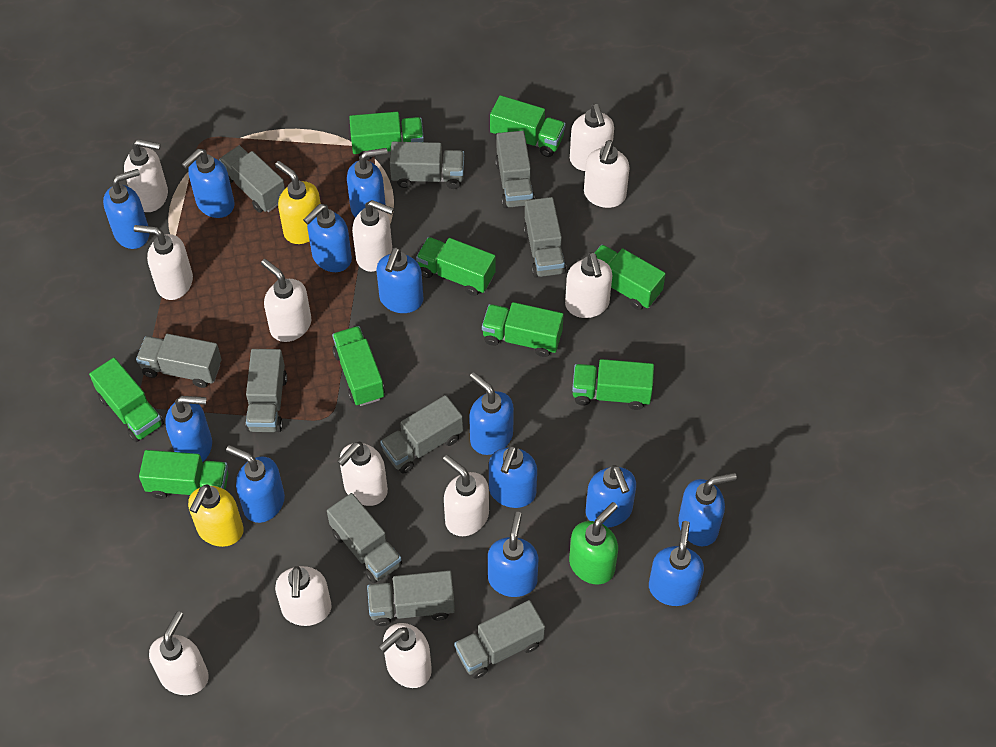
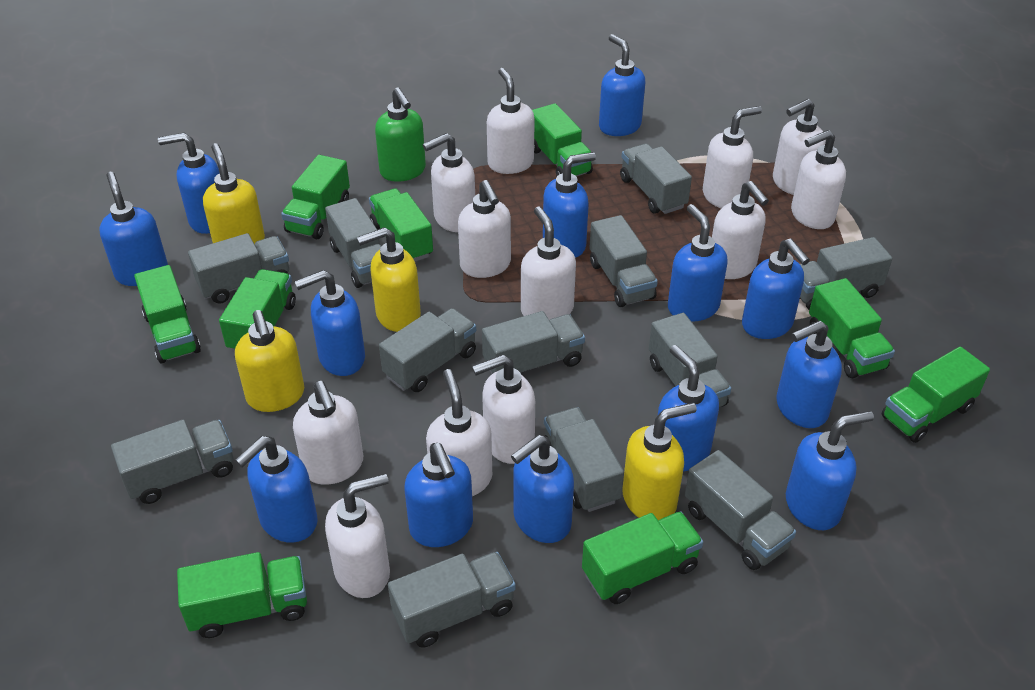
grey truck: 10 -> 12
yellow soap dispenser: 2 -> 4

